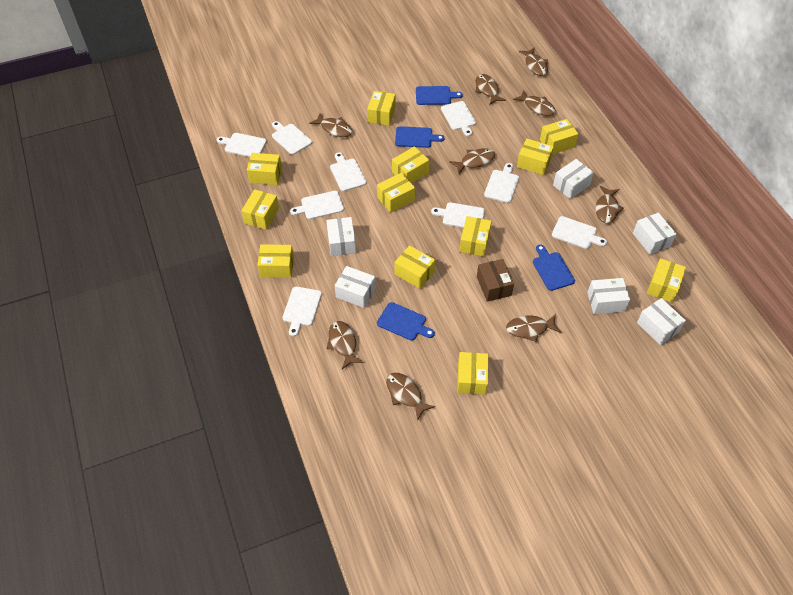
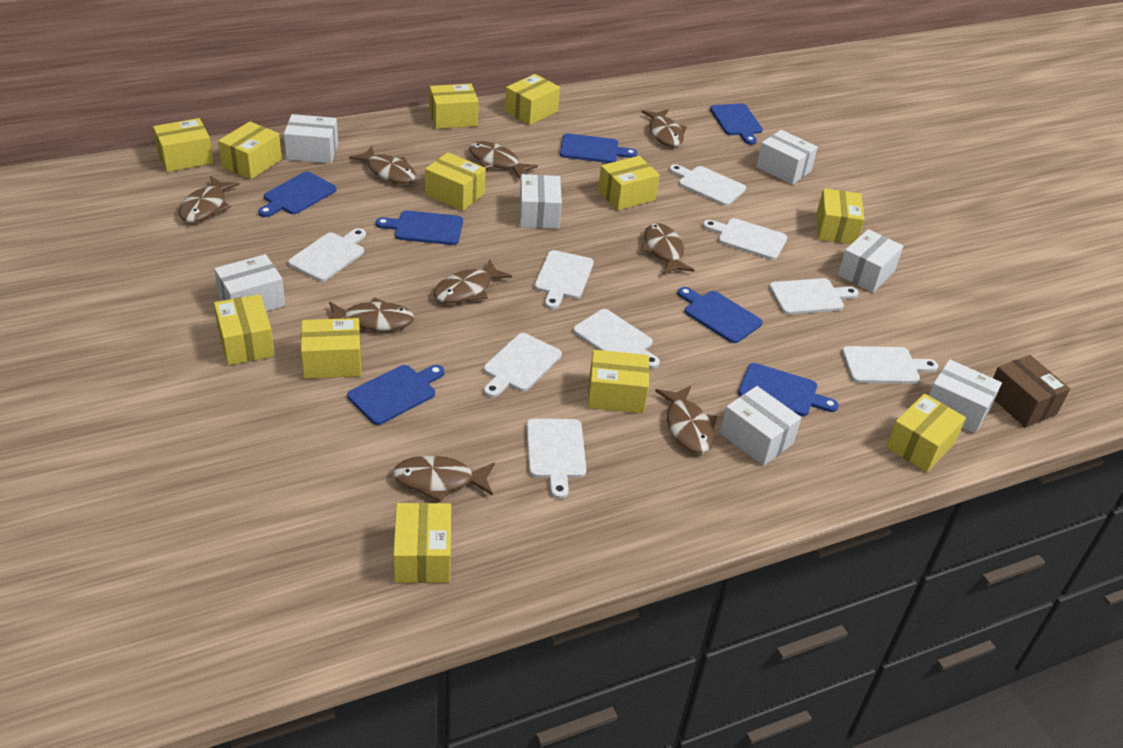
blue cutting board: 4 -> 7
white box: 6 -> 7

